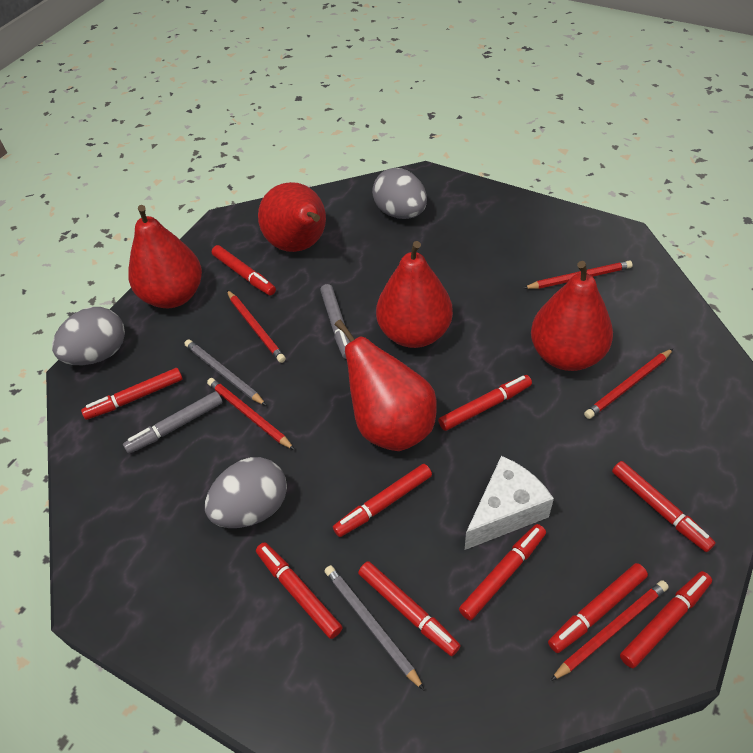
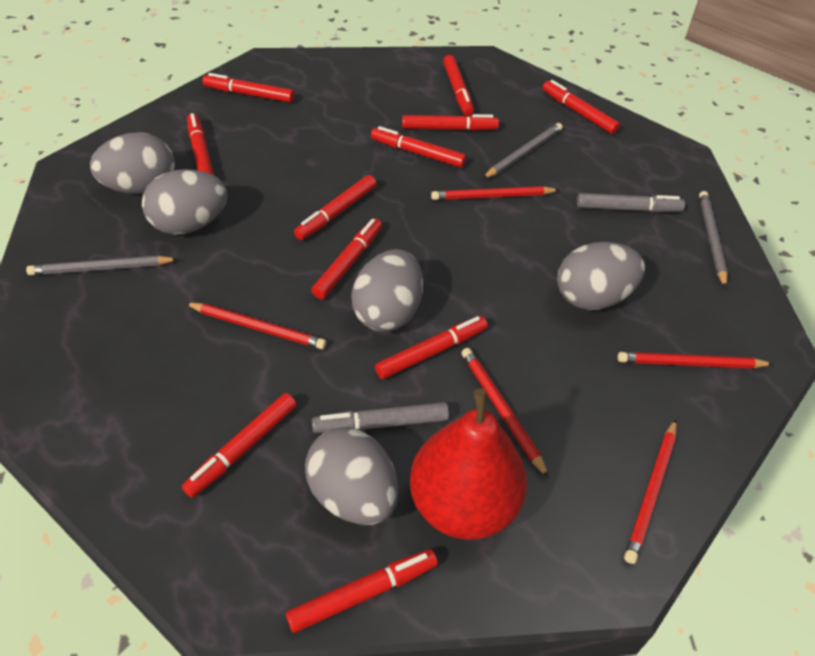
grey egg: 3 -> 5
grey pencil: 2 -> 3
red marker: 10 -> 11
red pear: 5 -> 1
white cheese: 1 -> 0

